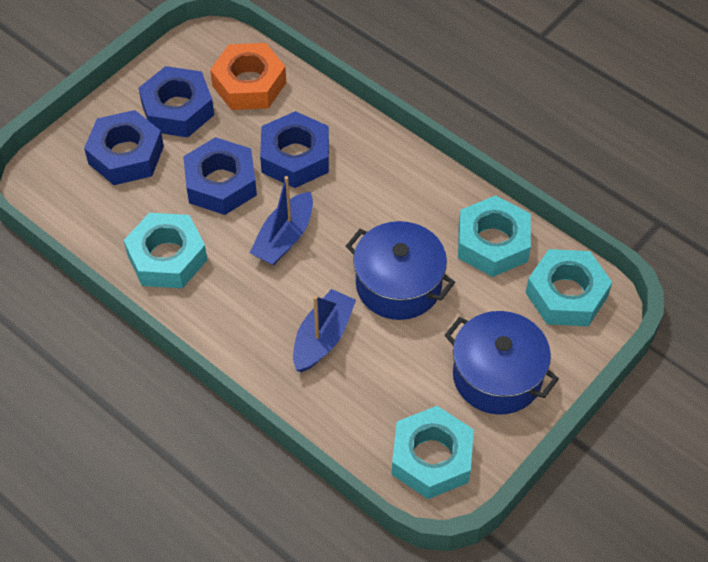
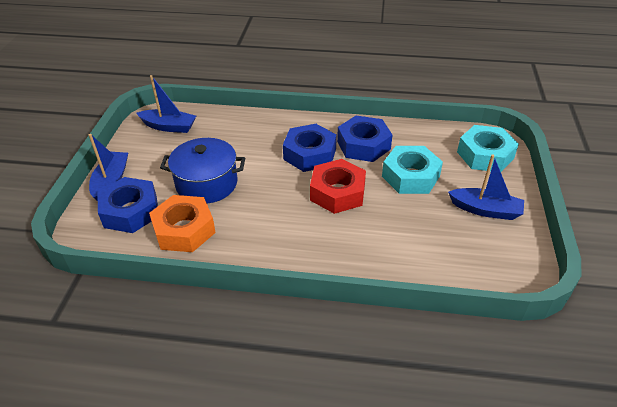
blue boat: 2 -> 3
blue nut: 4 -> 3
blue pot: 2 -> 1
red nut: 0 -> 1
turquoise nut: 4 -> 2

